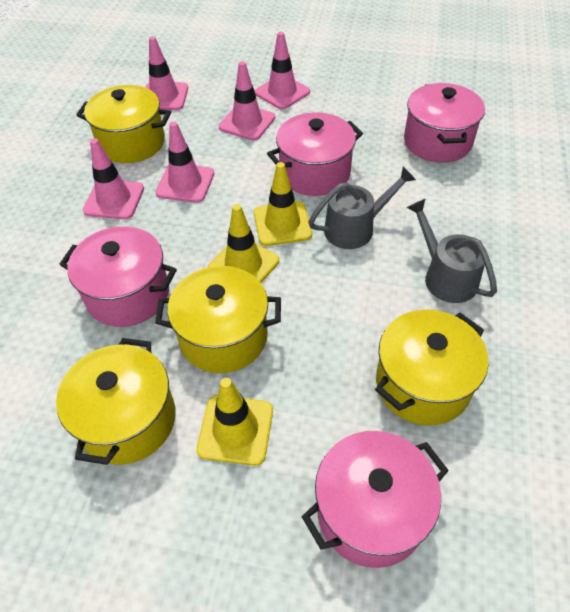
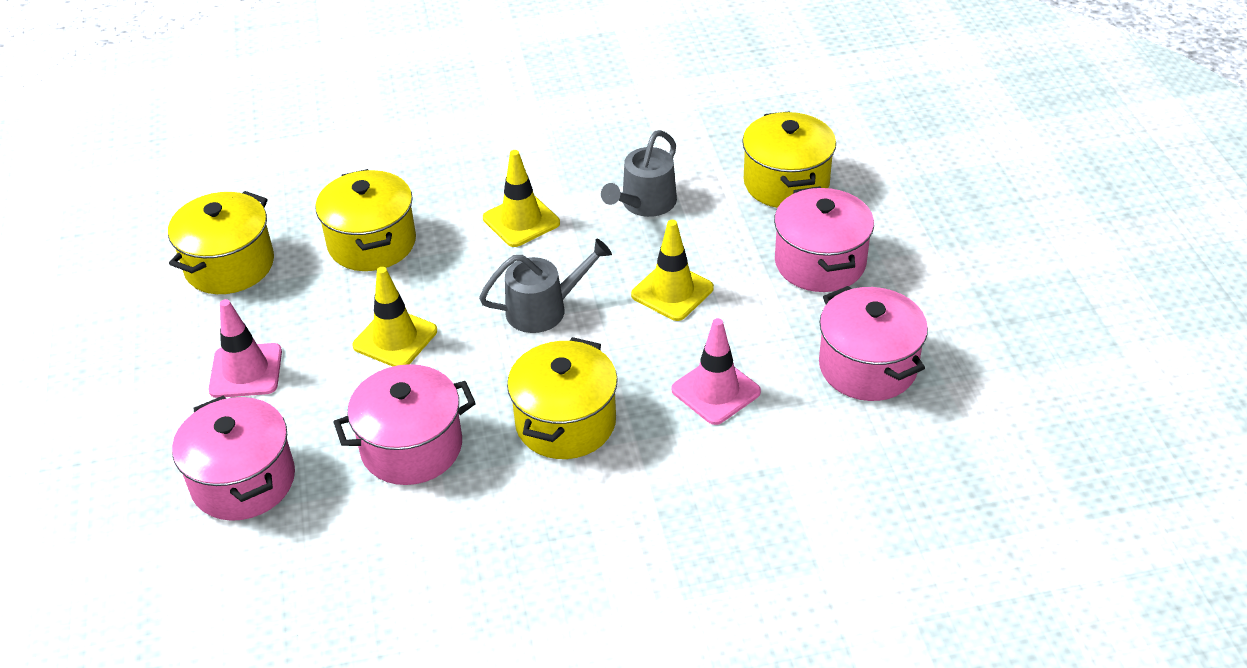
pink traffic cone: 5 -> 2

